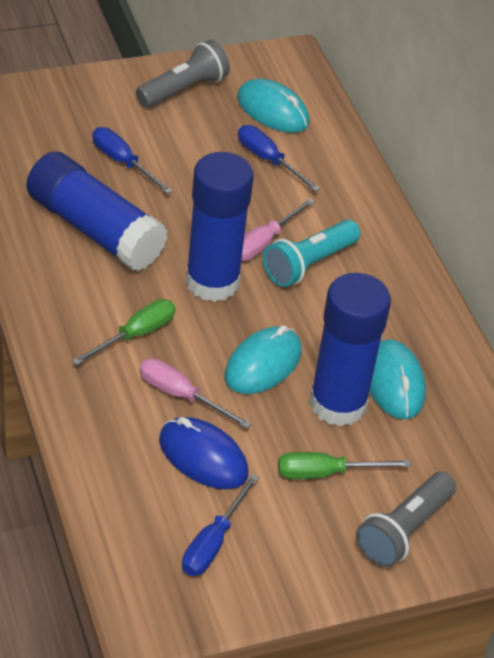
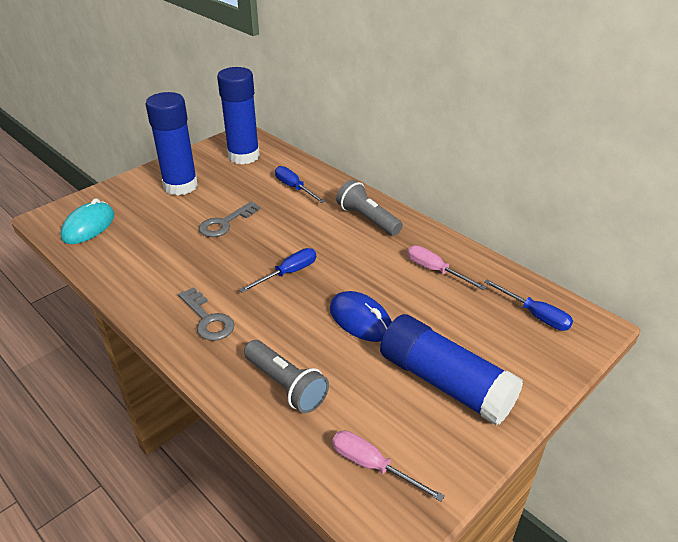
green screwdriver: 2 -> 0
grey key: 0 -> 2
turquoise flashlight: 1 -> 0
turquoise mouse: 3 -> 1

